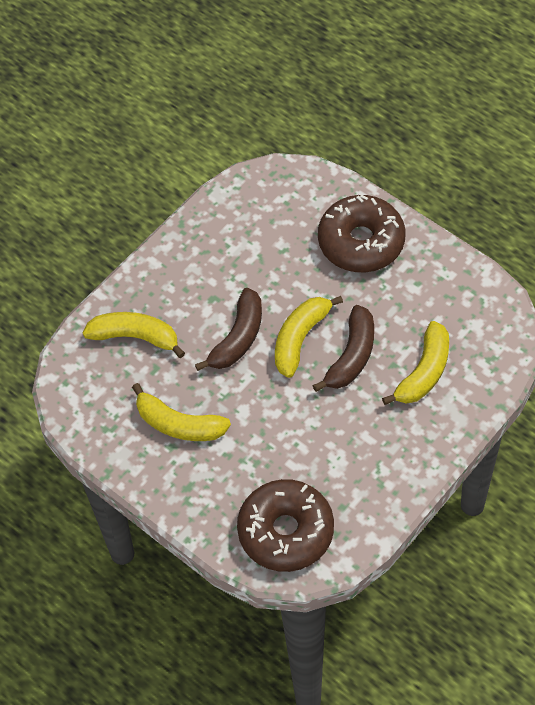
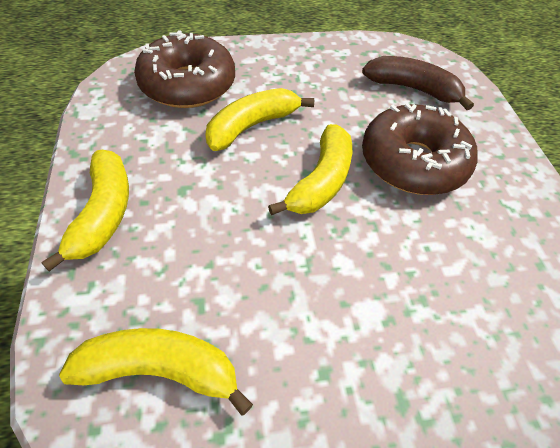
brown banana: 2 -> 1

